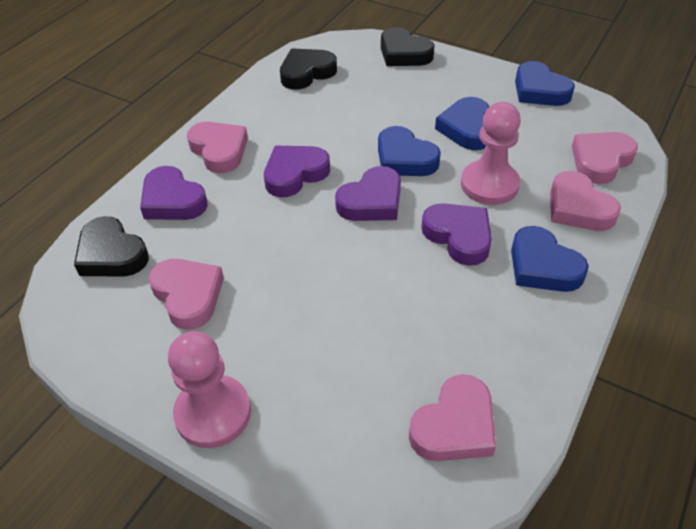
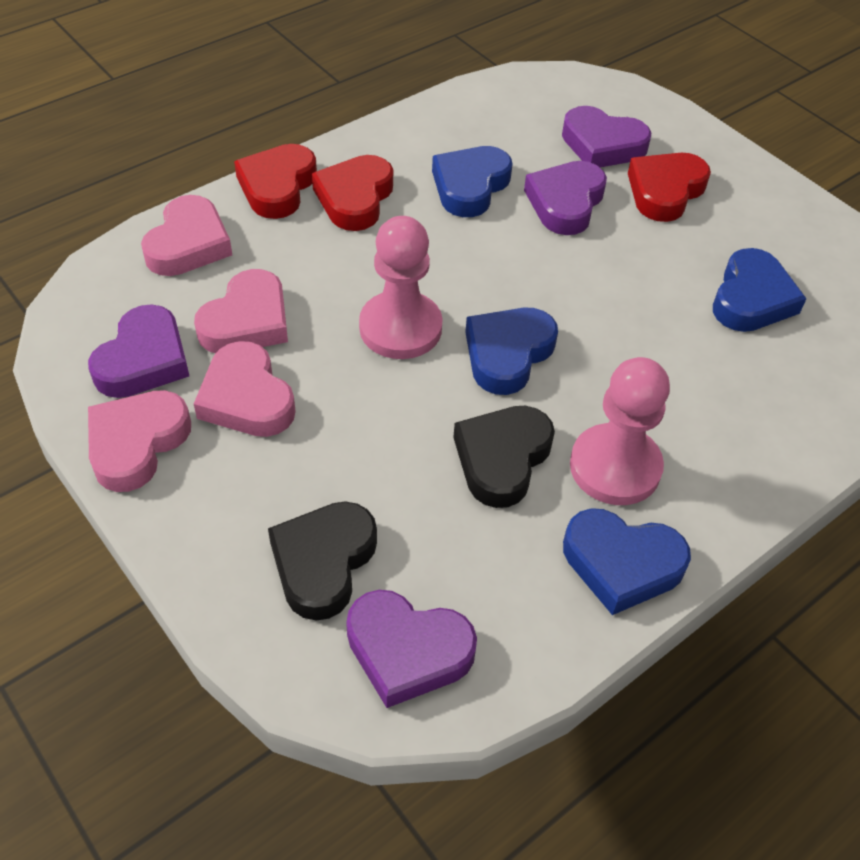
black heart: 3 -> 2
pink heart: 5 -> 4
red heart: 0 -> 3

